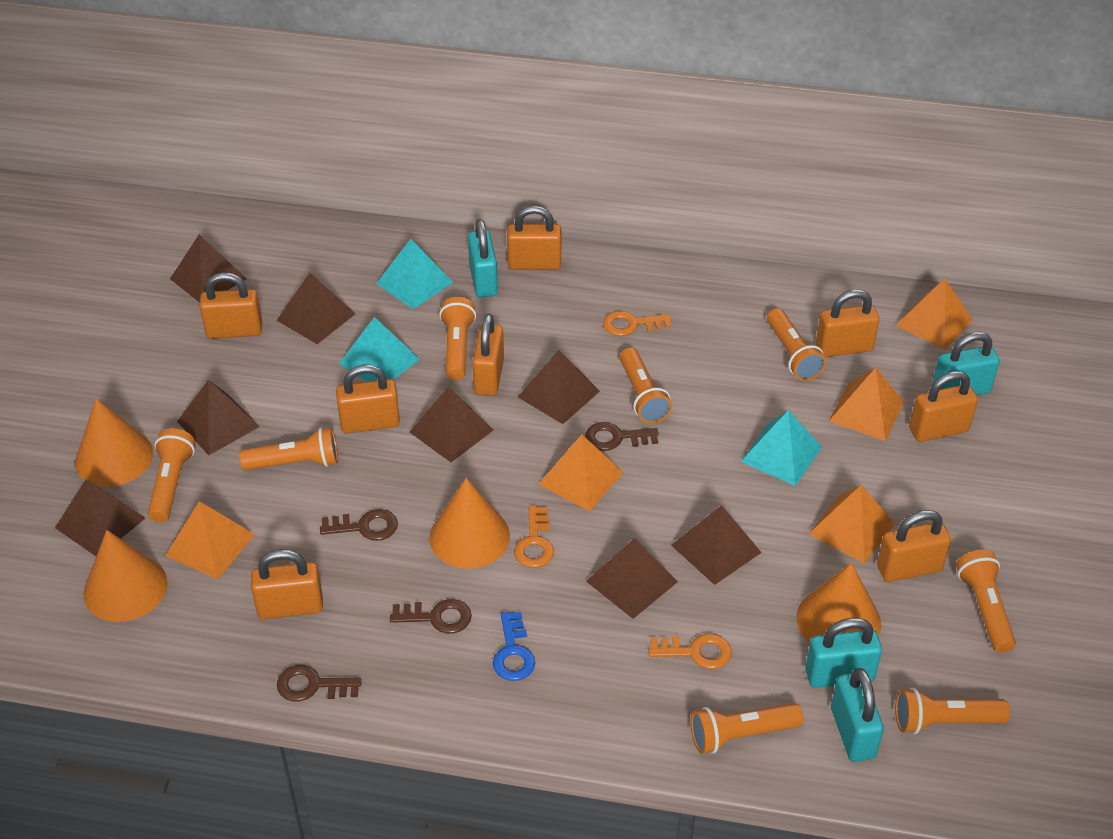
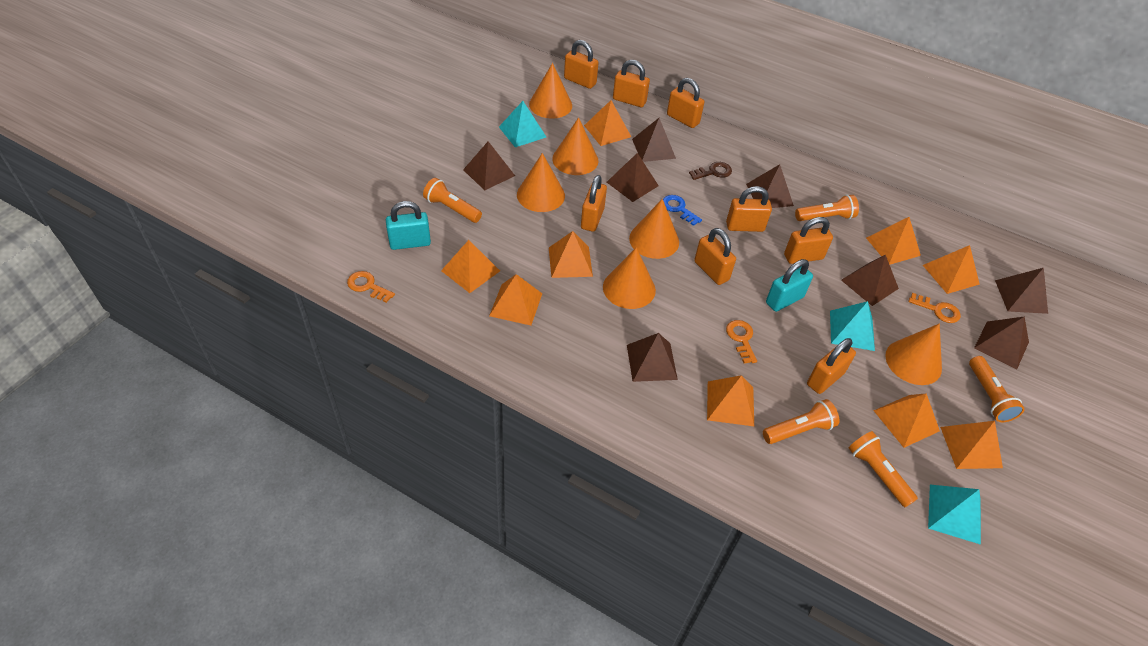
brown key: 4 -> 1
orange cone: 4 -> 6
orange flashlight: 8 -> 5
orange pyramid: 5 -> 9
turquoise padlock: 4 -> 2

